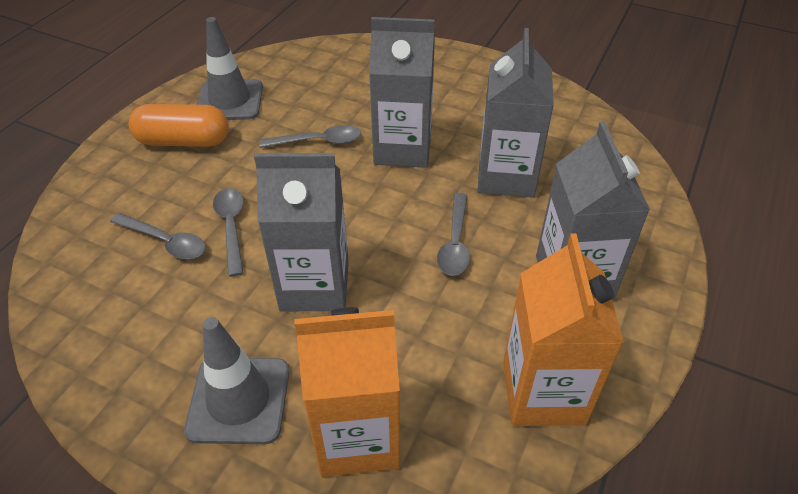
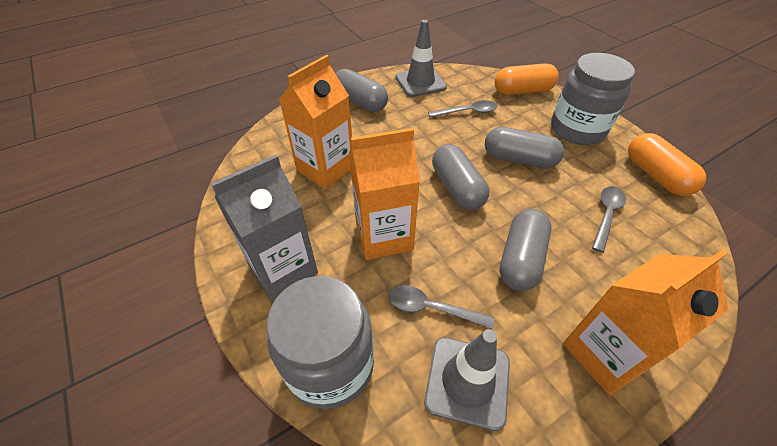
grey capsule: 0 -> 4
grey carton: 4 -> 1
grey jar: 0 -> 2
grey spoon: 4 -> 3
orange capsule: 1 -> 2
orange carton: 2 -> 3

